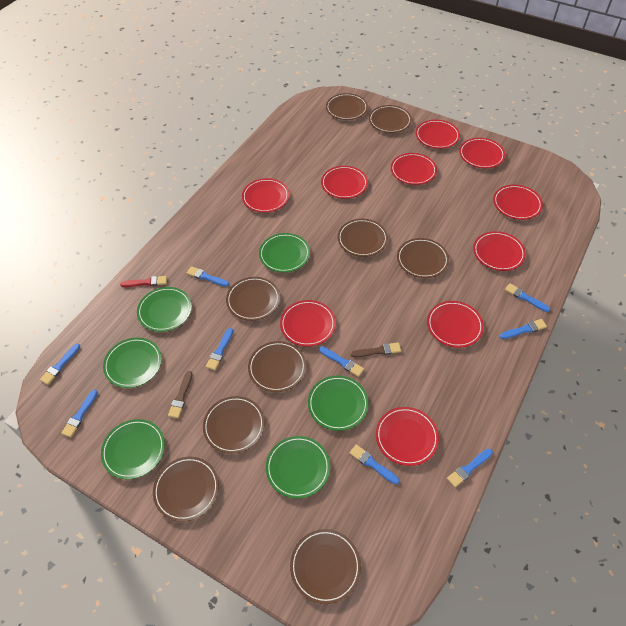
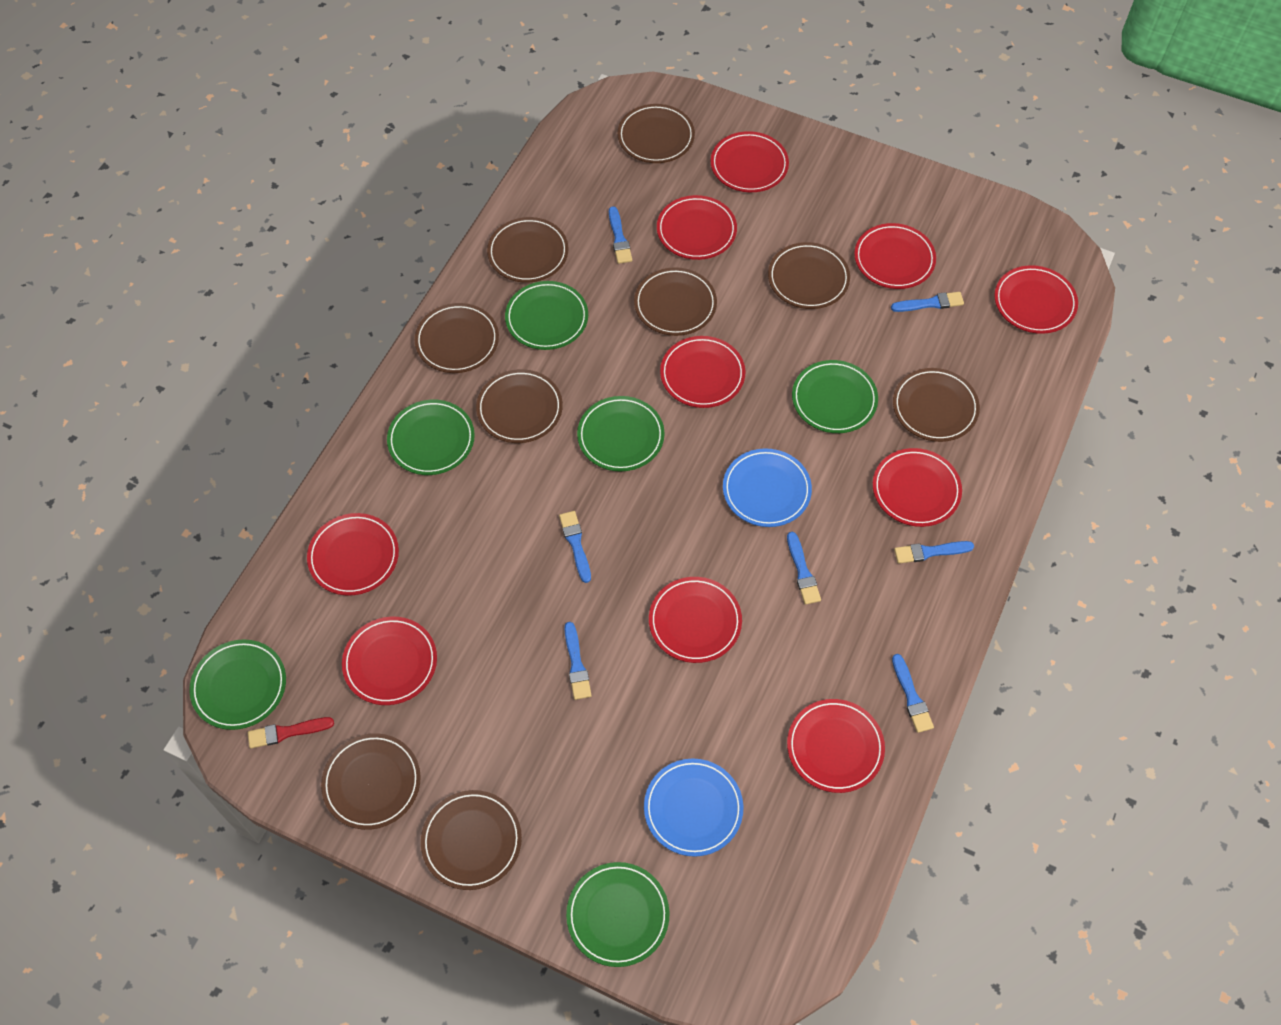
blue brush: 9 -> 7
blue plate: 0 -> 2
brown brush: 2 -> 0

